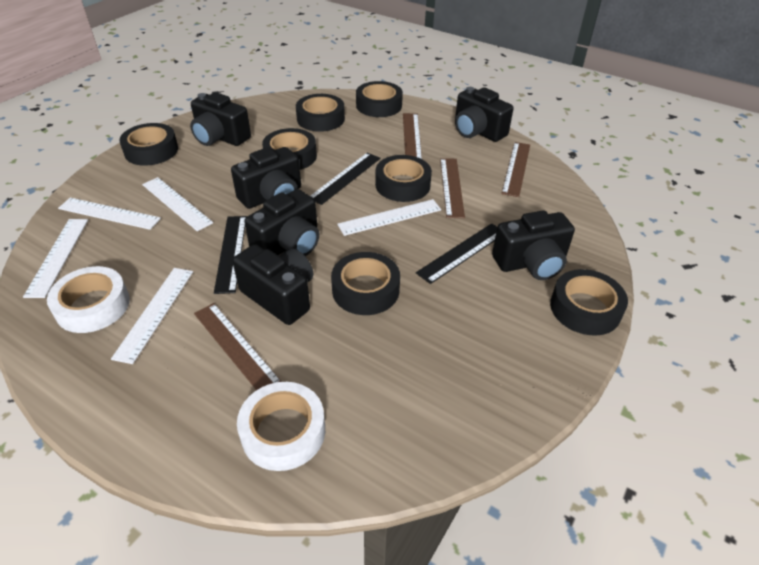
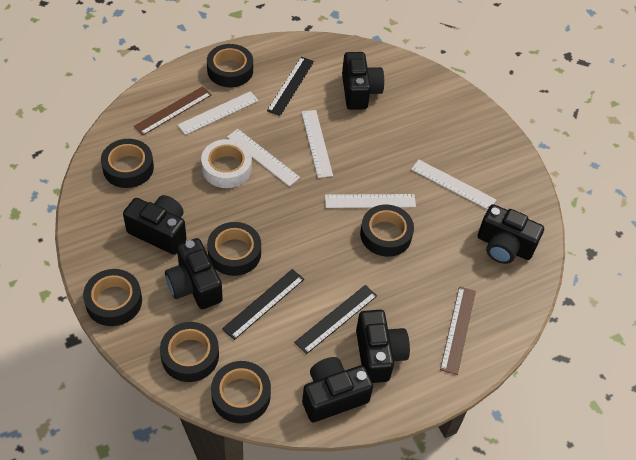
brown ruler: 4 -> 2
white tape: 2 -> 1

